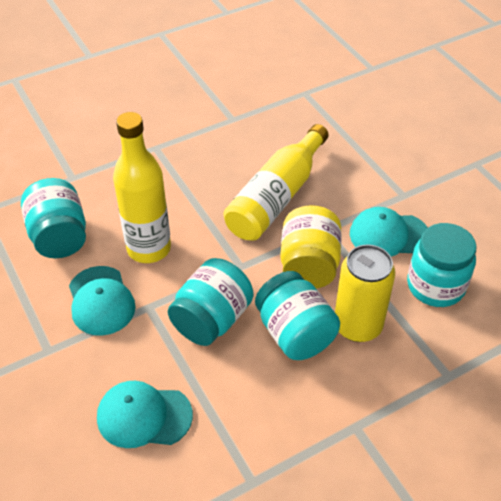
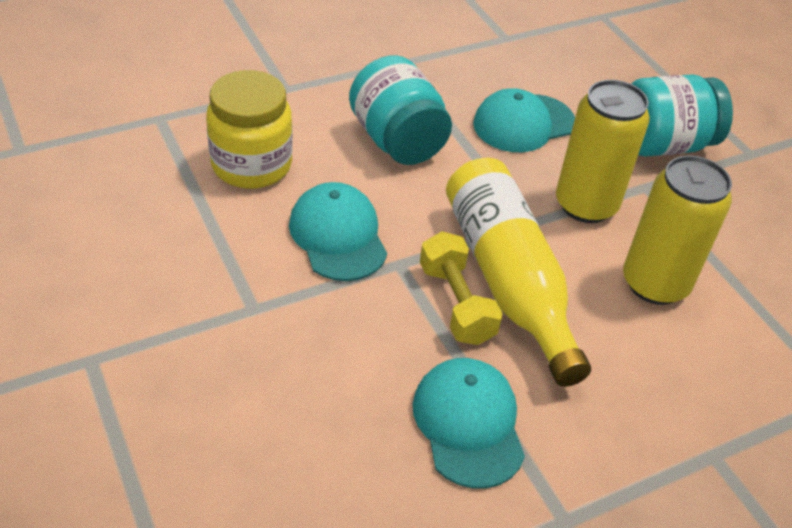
turquoise jar: 4 -> 2
yellow bottle: 2 -> 1
yellow can: 1 -> 2
yellow dumbbell: 0 -> 1

